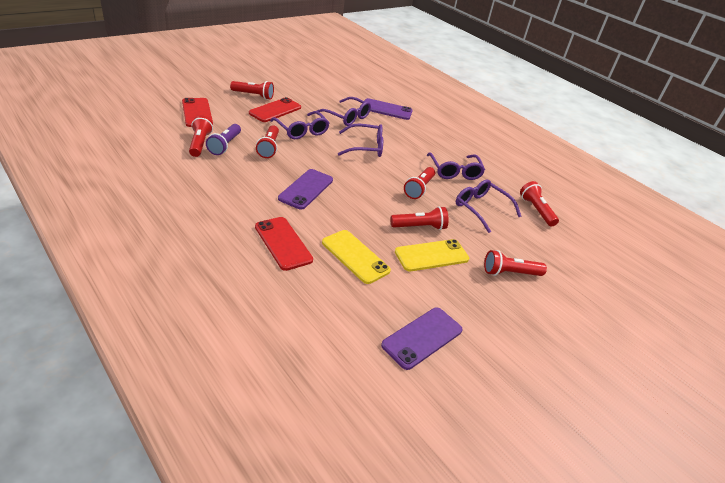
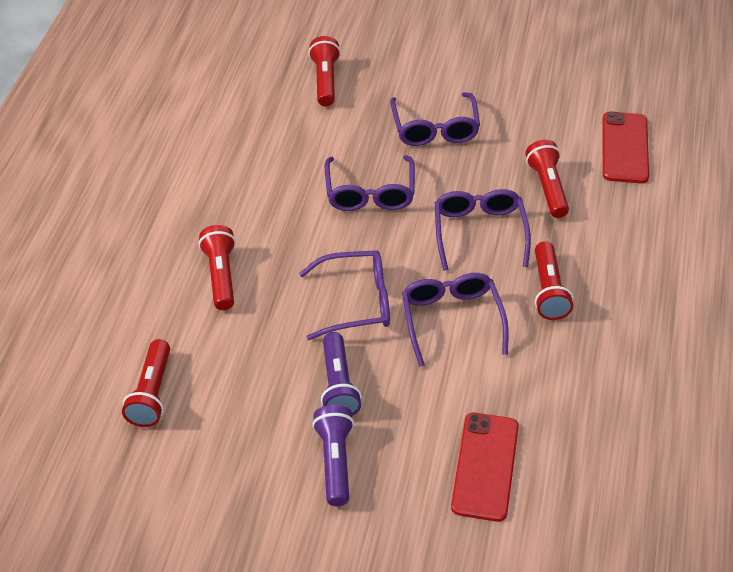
purple flashlight: 1 -> 2
purple phone: 3 -> 0
red flashlight: 7 -> 5
red phone: 3 -> 2
yellow phone: 2 -> 0

